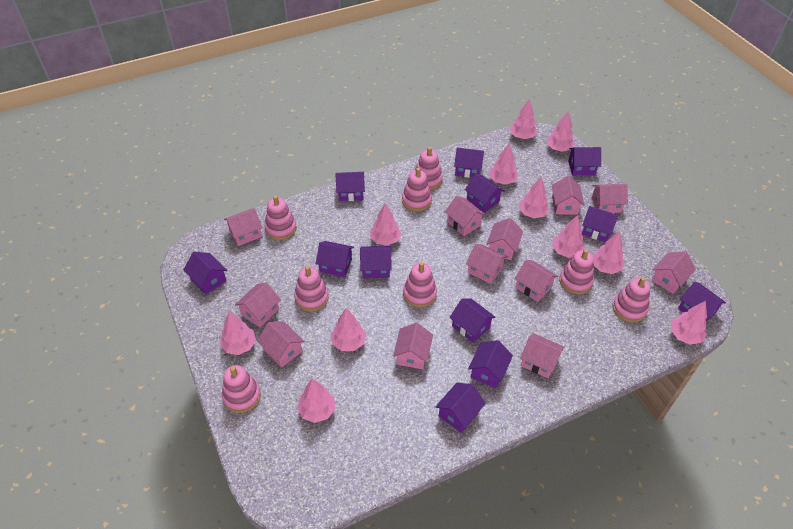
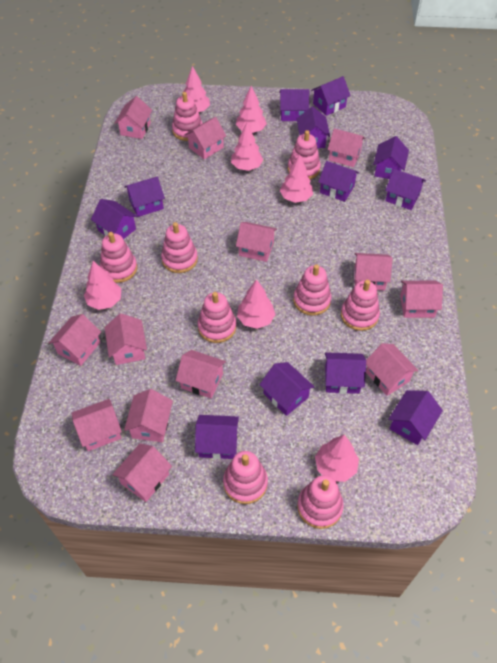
pink house: 12 -> 13
pink stacking toy: 8 -> 9
pink tree: 11 -> 7

